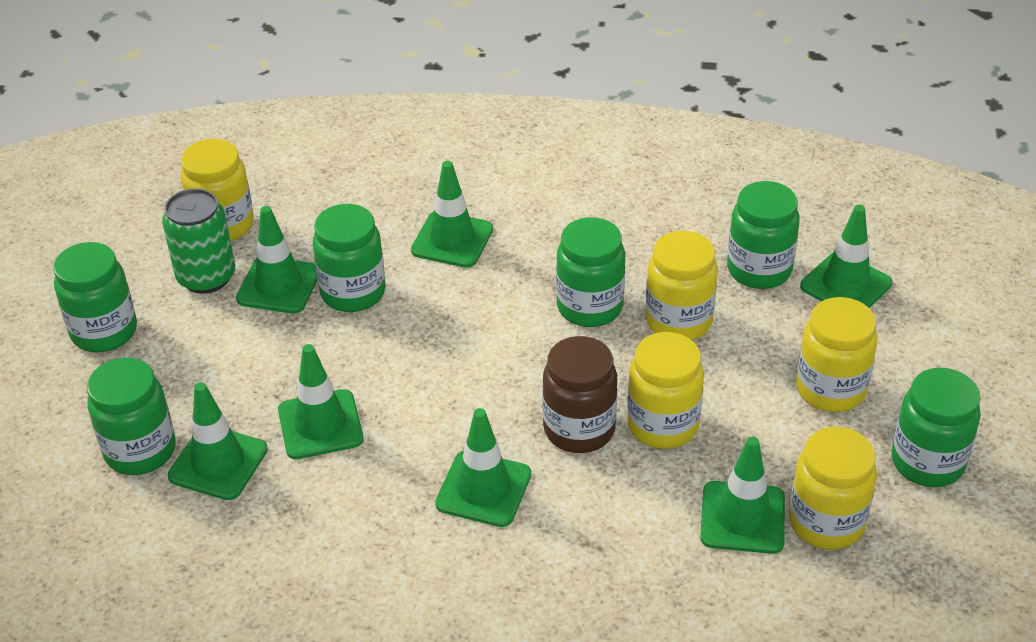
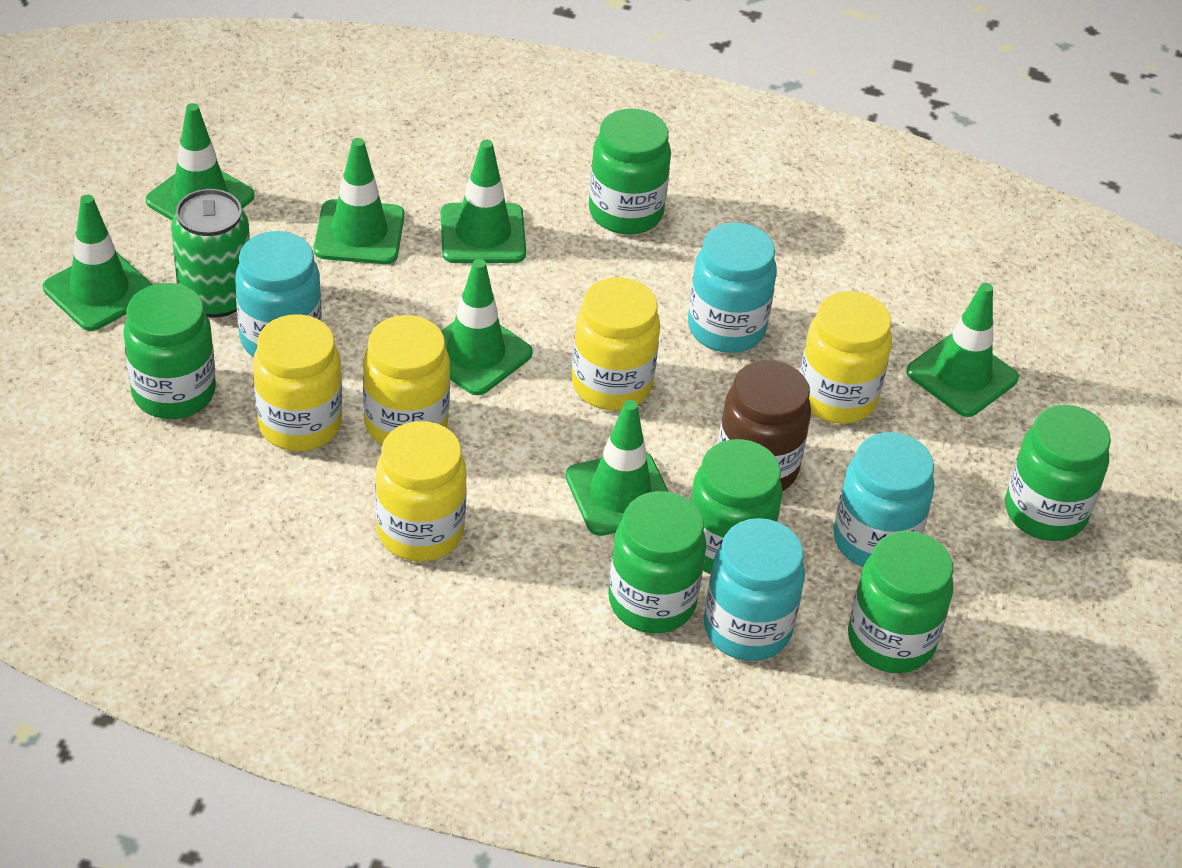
turquoise jar: 0 -> 4

